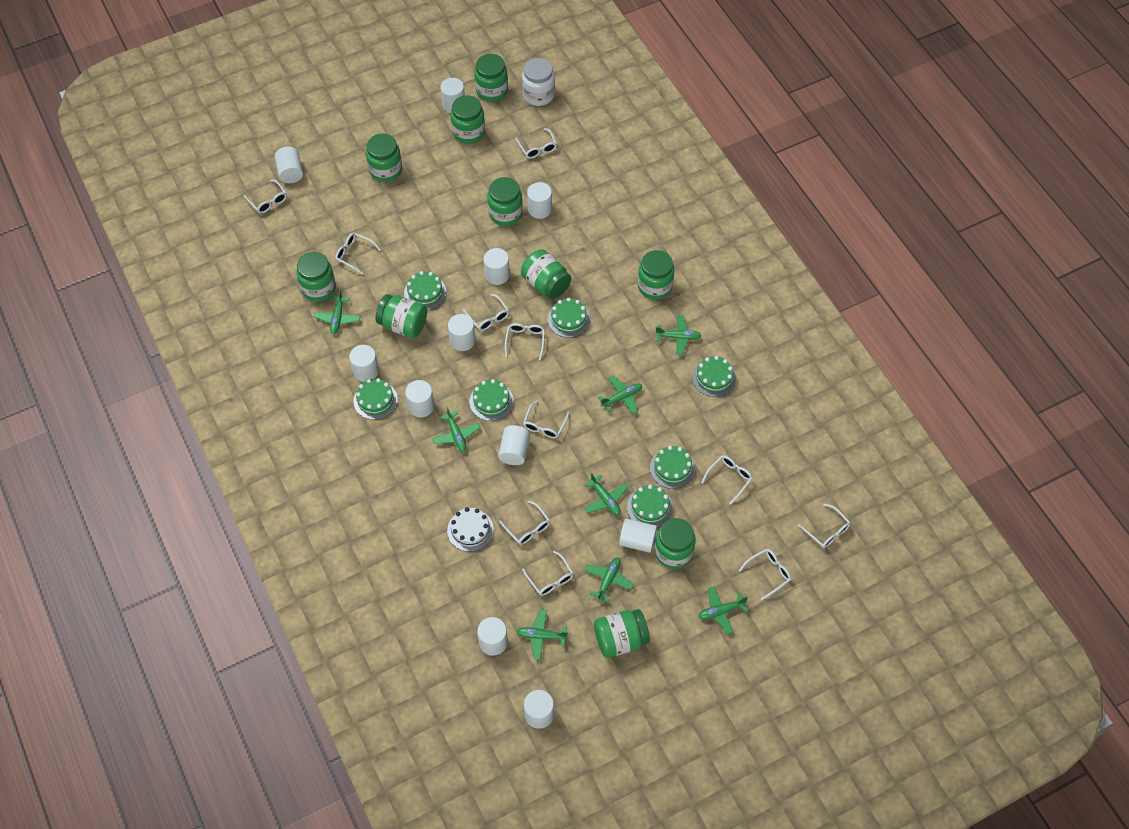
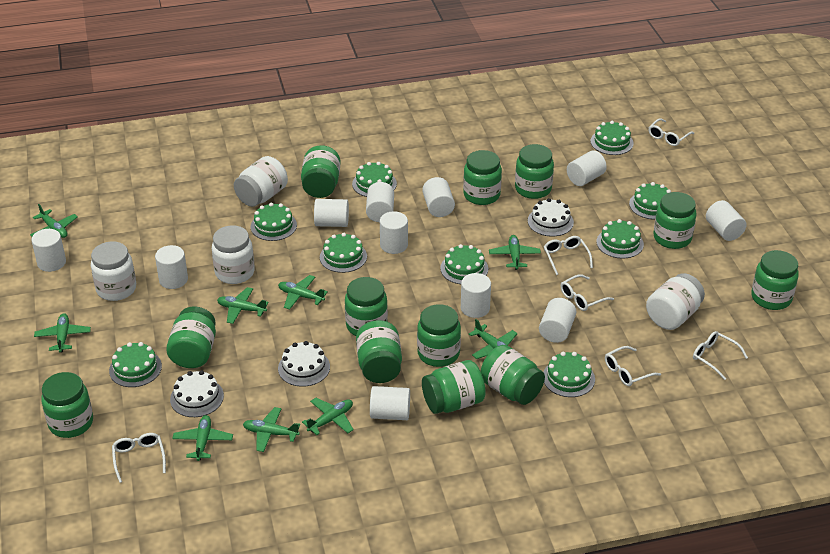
green cake: 7 -> 9
green jar: 10 -> 12
green plane: 8 -> 9
white cake: 1 -> 3
white glasses: 11 -> 6
white jar: 1 -> 4

